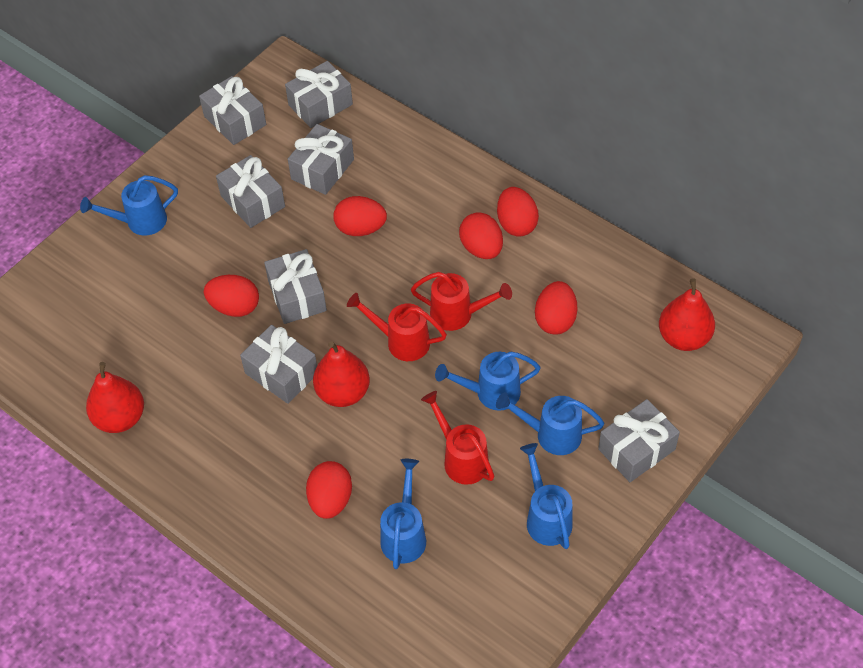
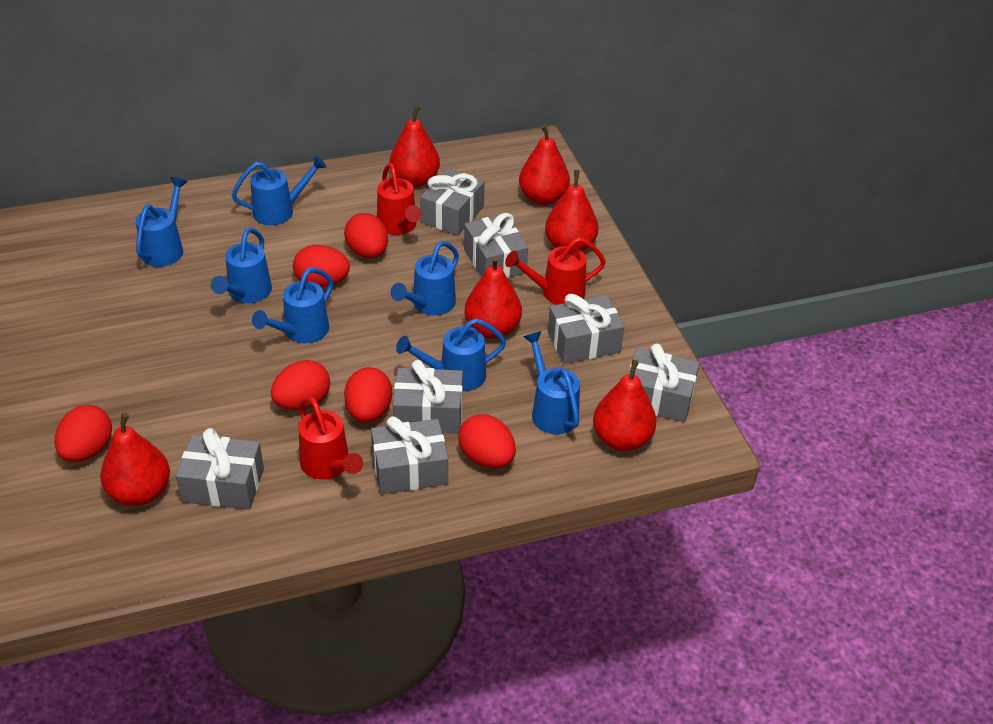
blue watering can: 5 -> 7
red pear: 3 -> 6

